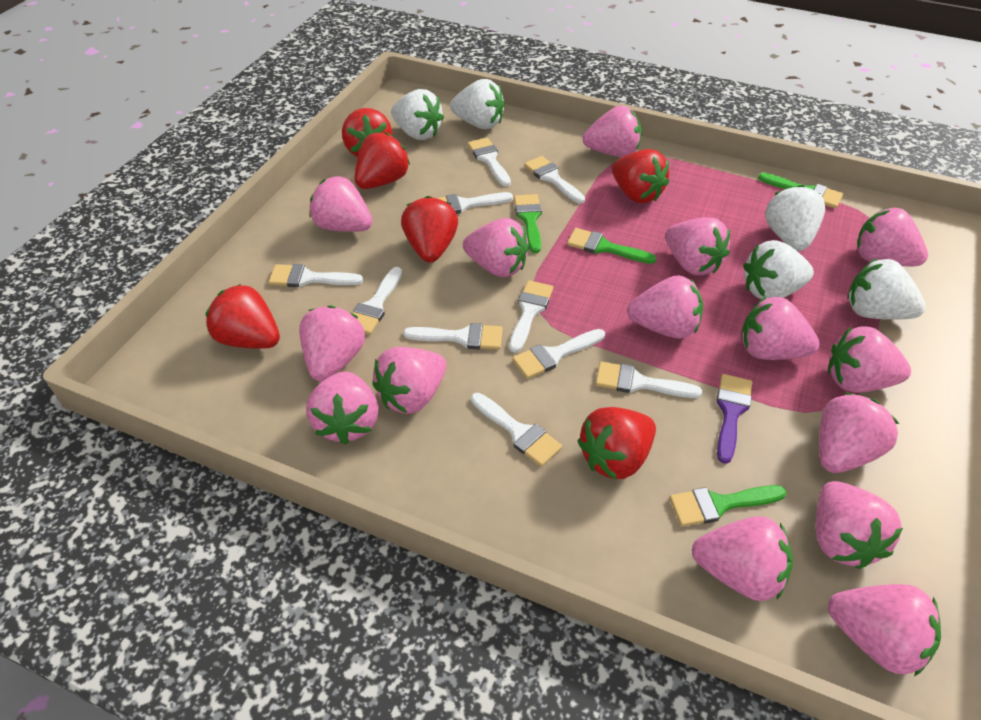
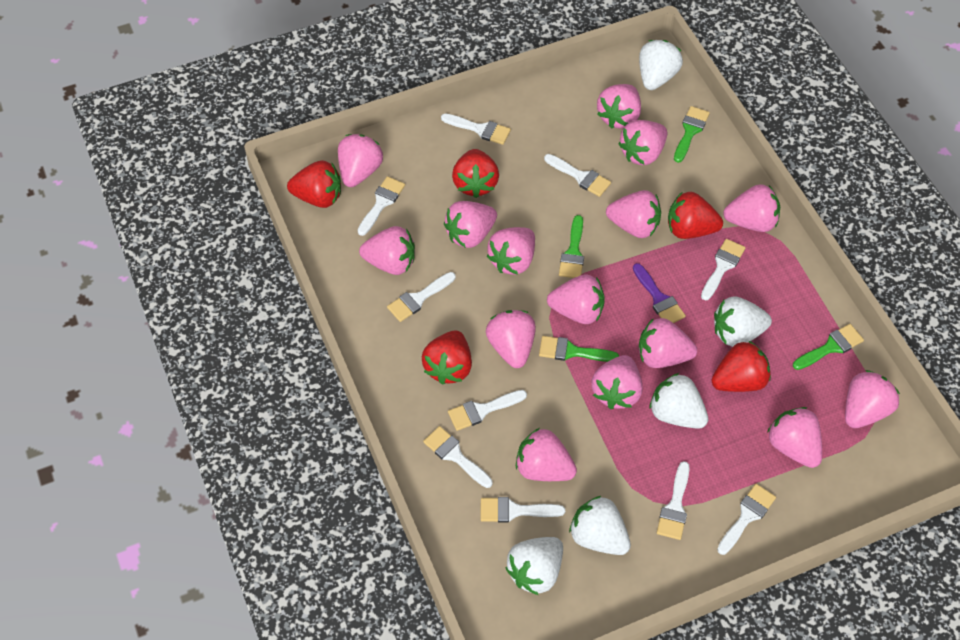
red strawberry: 6 -> 5

